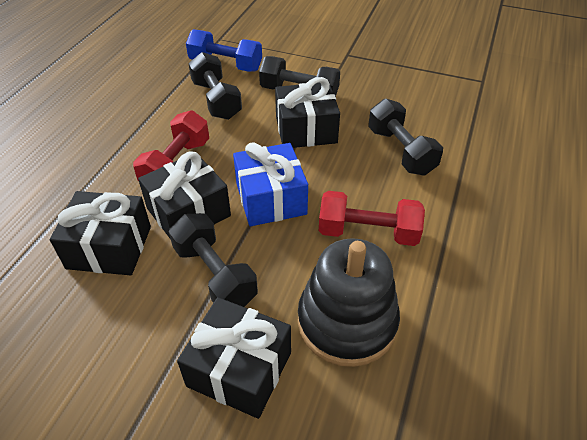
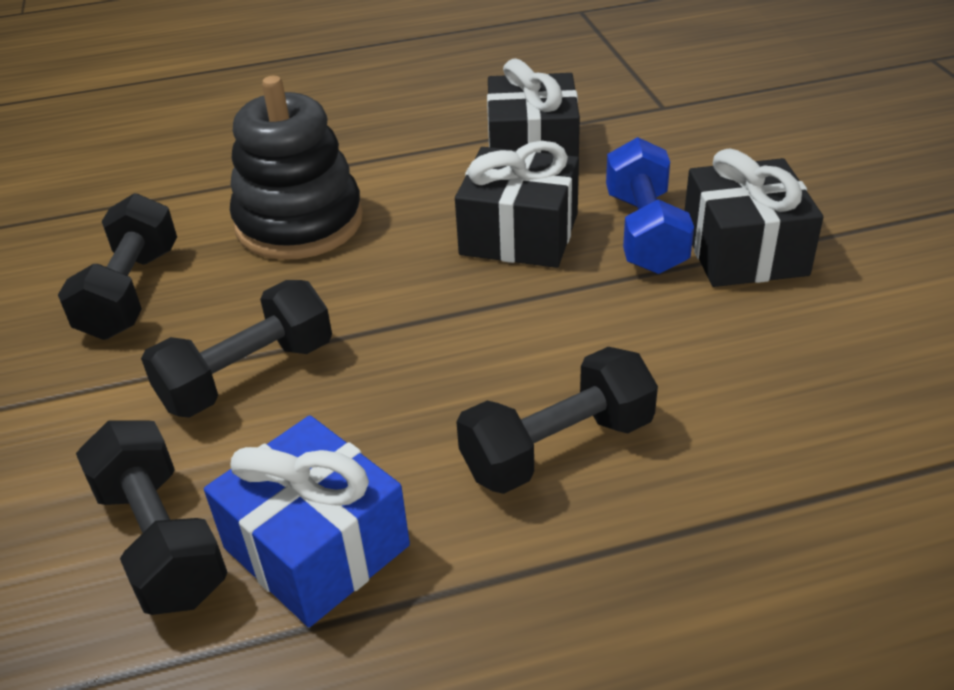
black gift: 4 -> 3
red dumbbell: 2 -> 0

